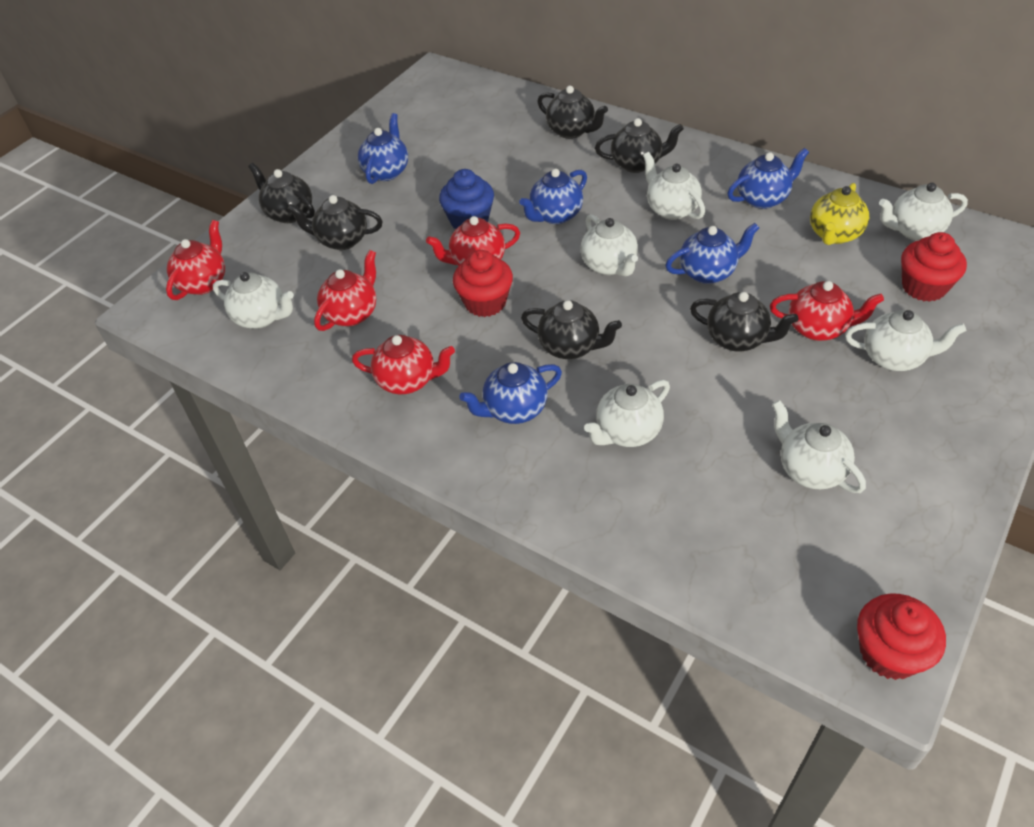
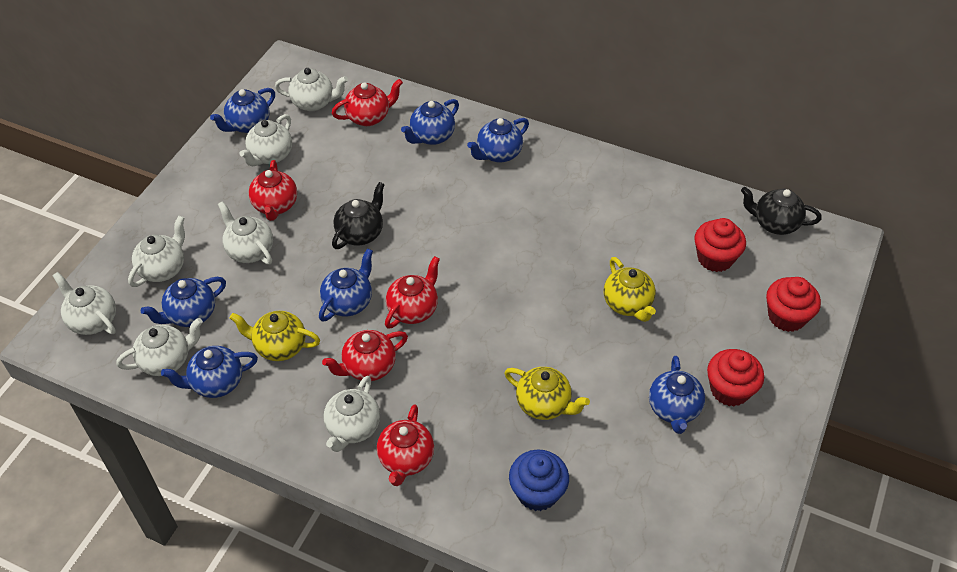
black teapot: 6 -> 2
blue teapot: 5 -> 7
yellow teapot: 1 -> 3

